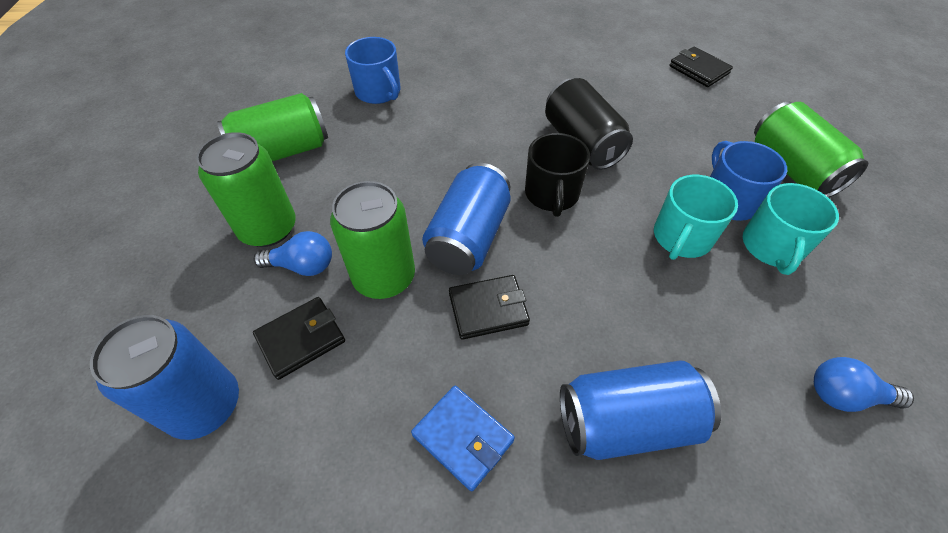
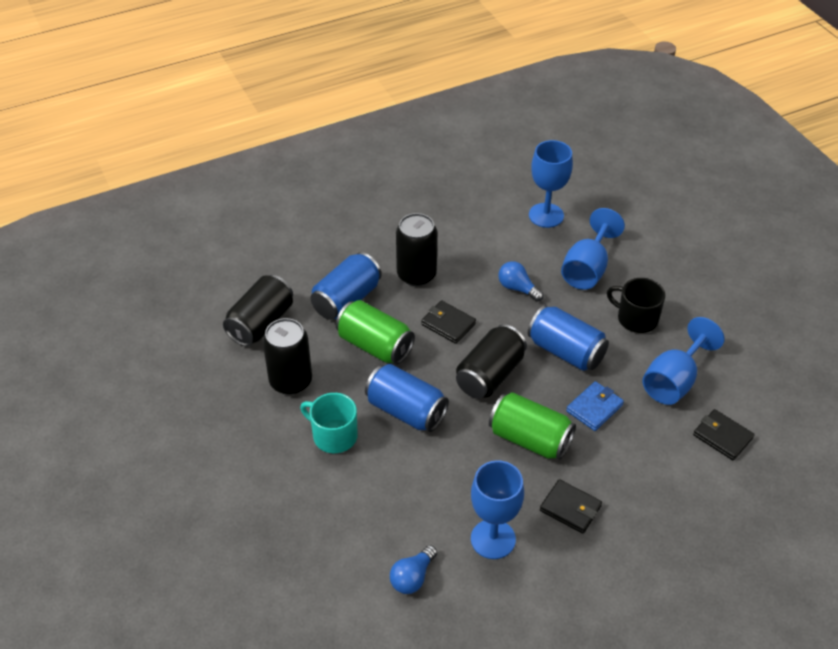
black can: 1 -> 4
blue goblet: 0 -> 4
blue mug: 2 -> 0
green can: 4 -> 2
turquoise mug: 2 -> 1

